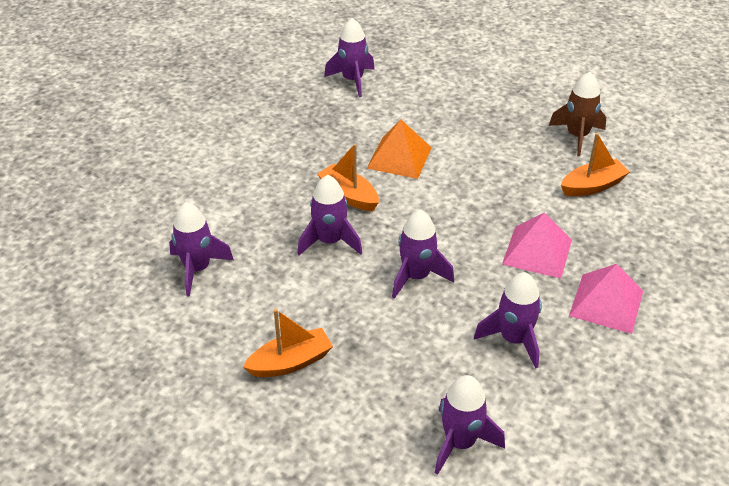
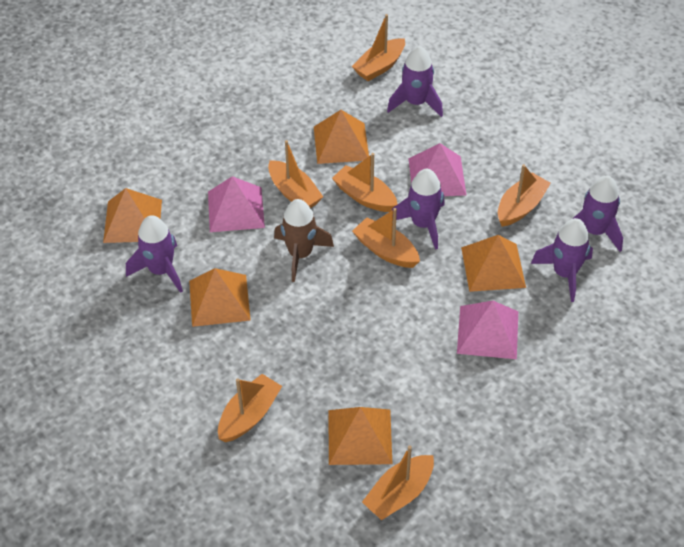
orange boat: 3 -> 7
orange pyramid: 1 -> 5
pink pyramid: 2 -> 3
purple rocket: 6 -> 5

